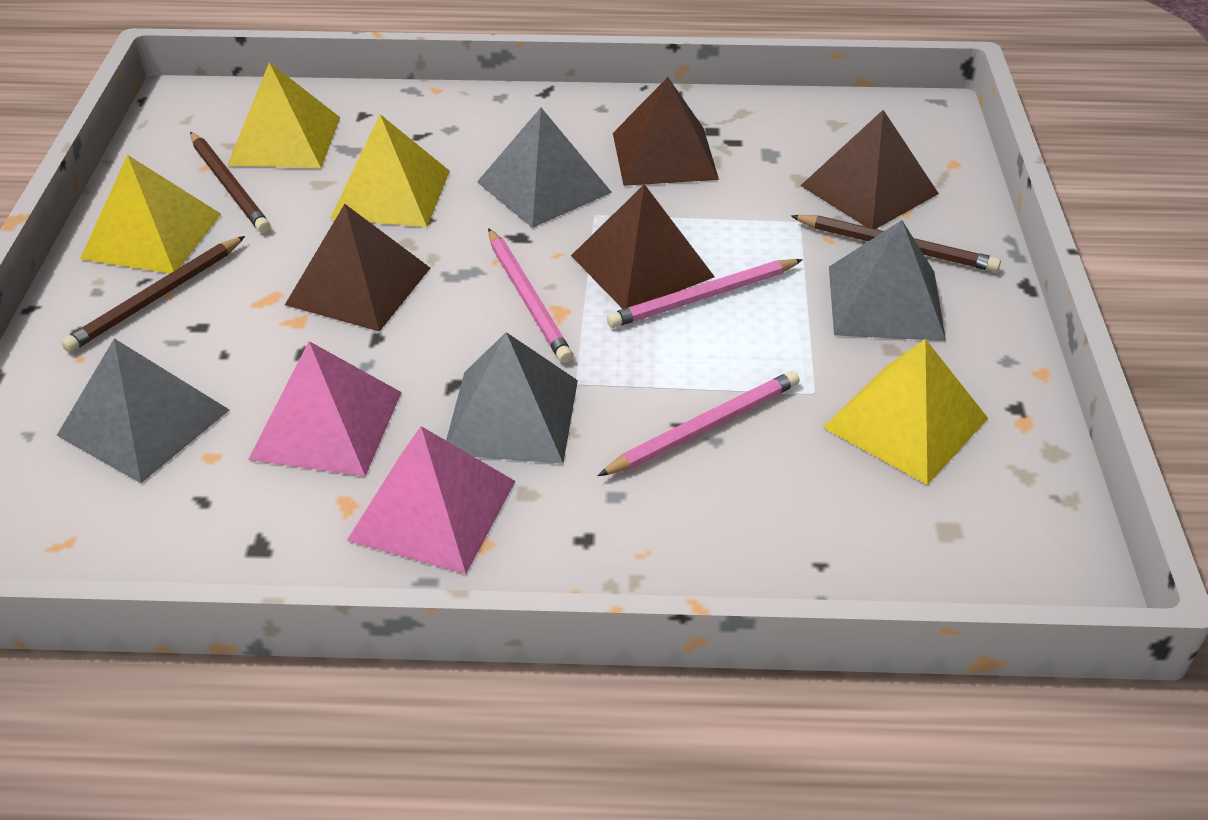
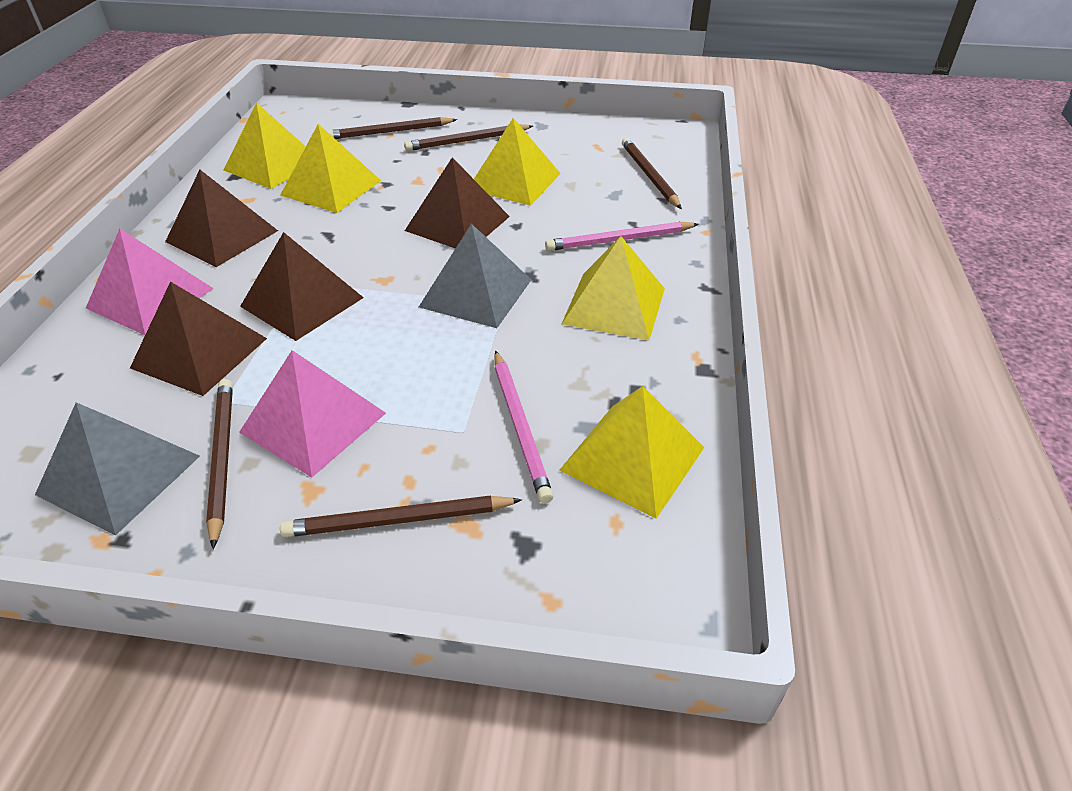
brown pencil: 3 -> 5
grey pyramid: 4 -> 2
pink pencil: 3 -> 2
yellow pyramid: 4 -> 5

